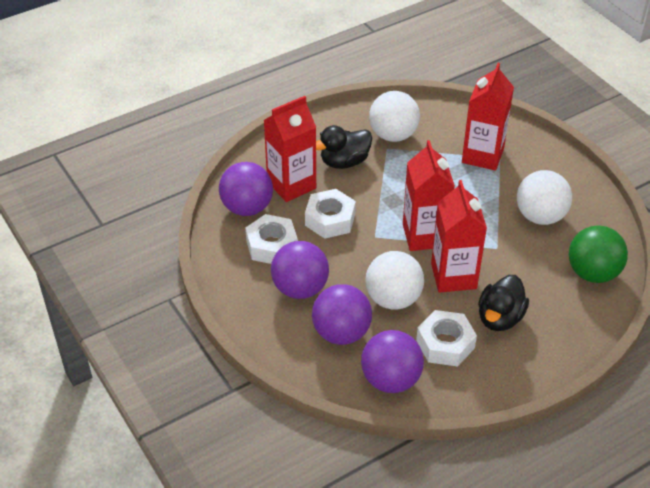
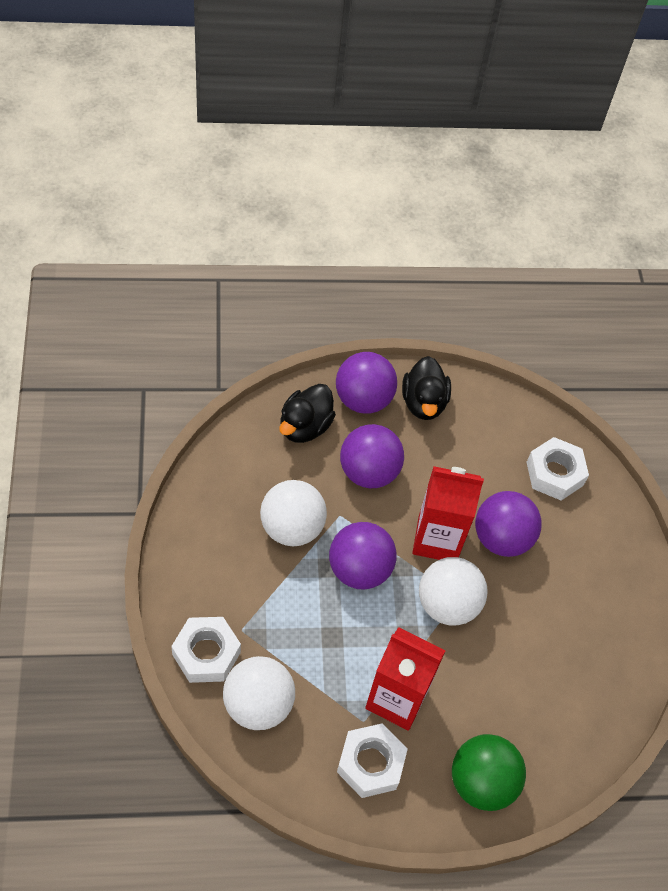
red carton: 4 -> 2

